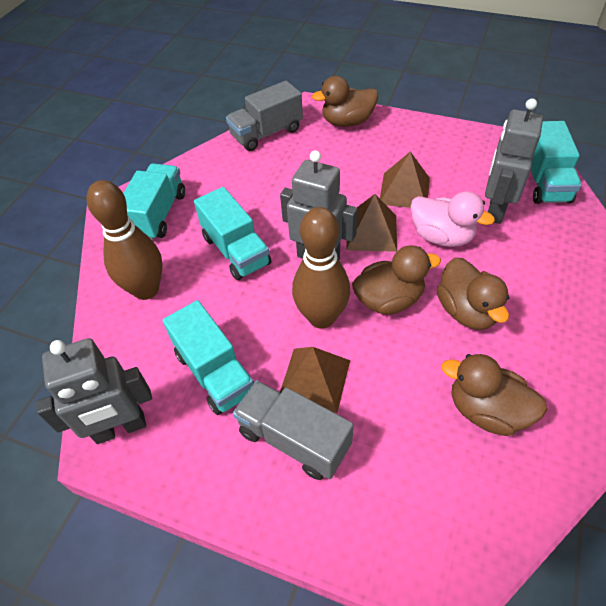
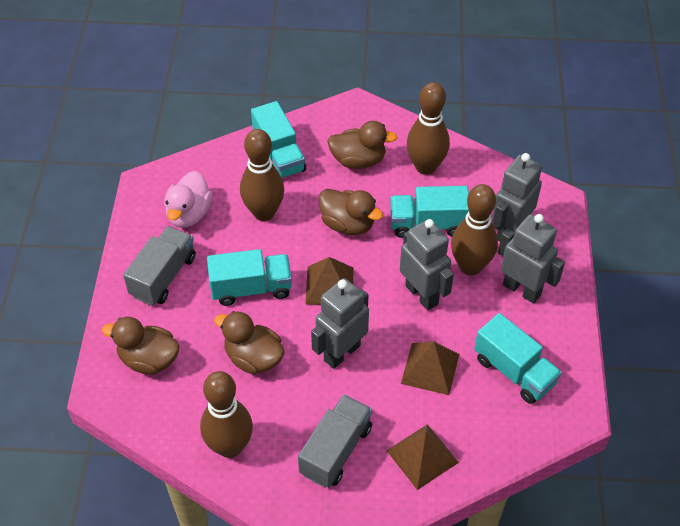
brown bowling pin: 2 -> 4
grey robot: 3 -> 4

